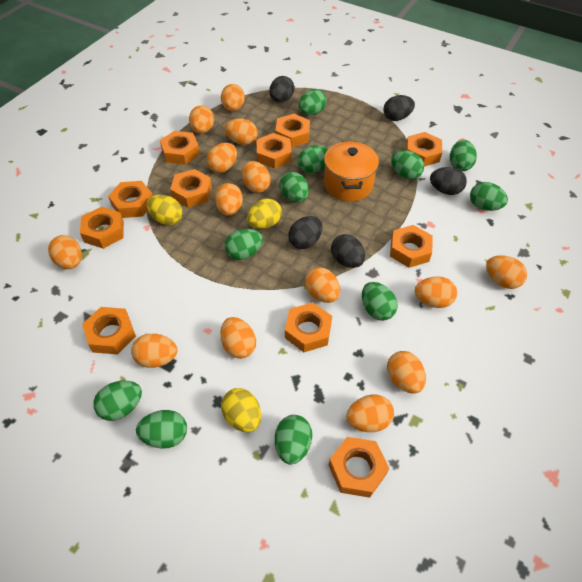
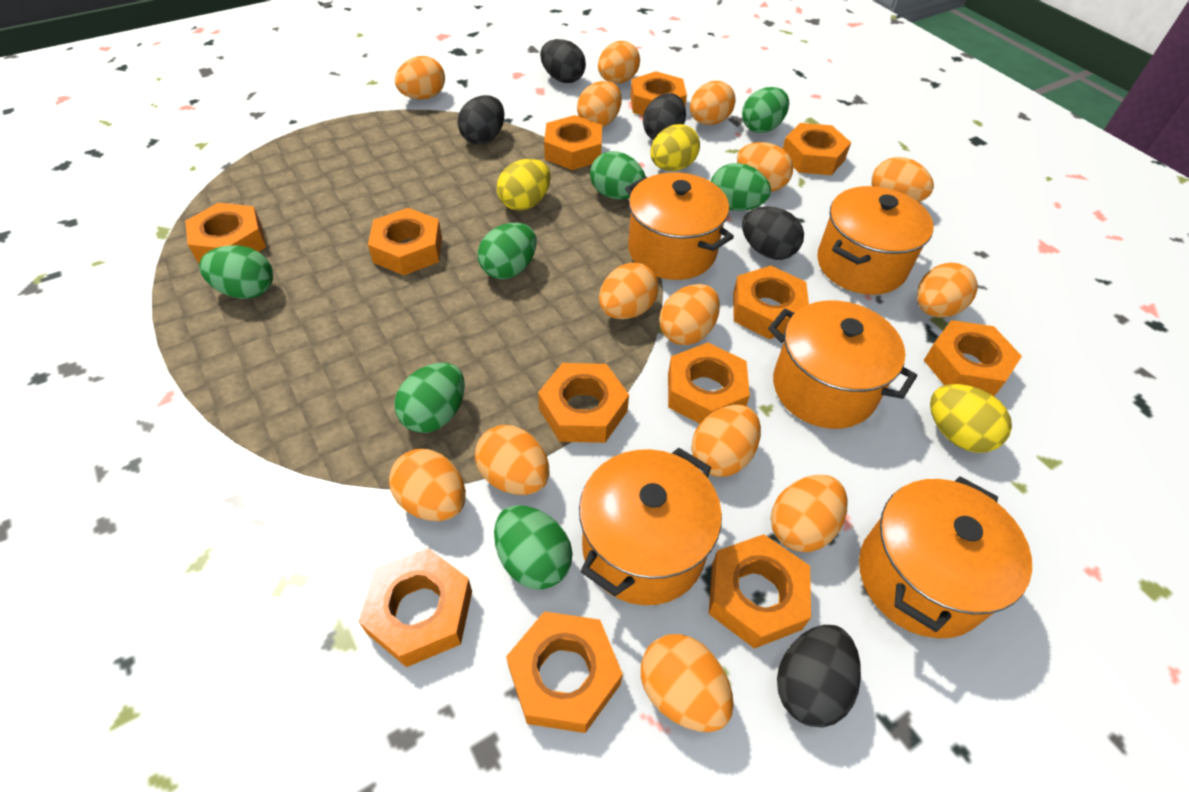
green egg: 11 -> 7
orange nut: 11 -> 12
orange pot: 1 -> 5

